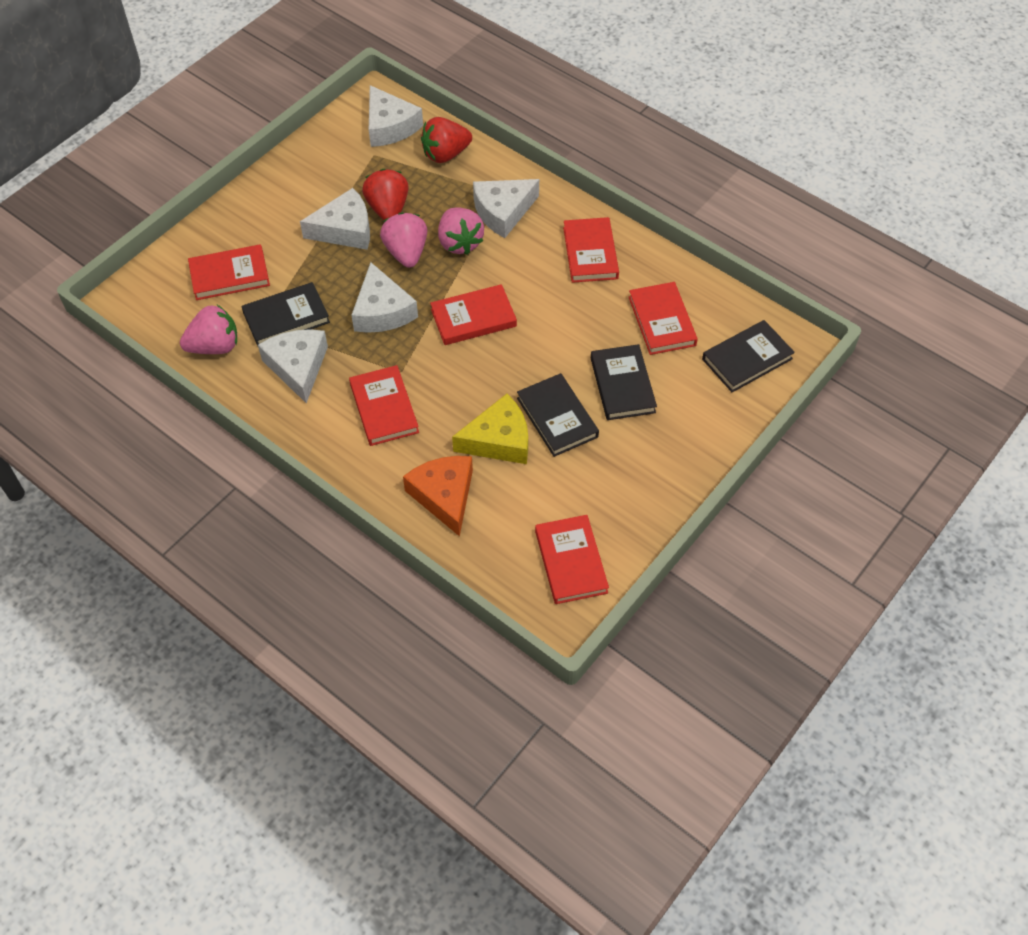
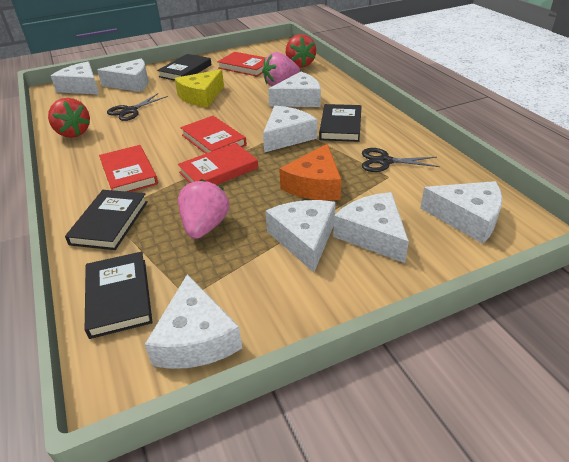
black scissors: 0 -> 2
pink strawberry: 3 -> 2
red book: 6 -> 4
white cheese: 5 -> 8

